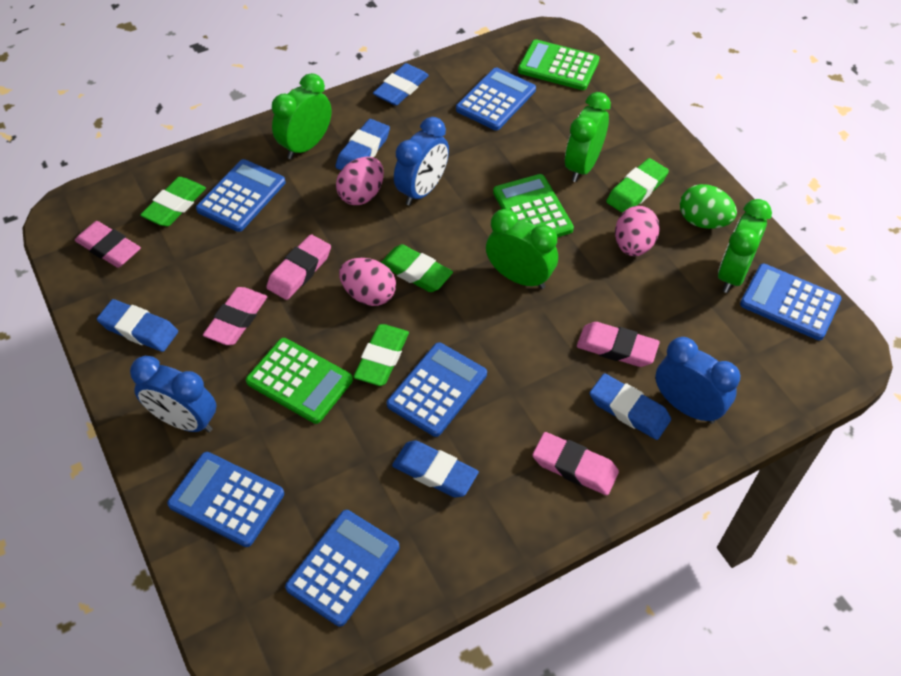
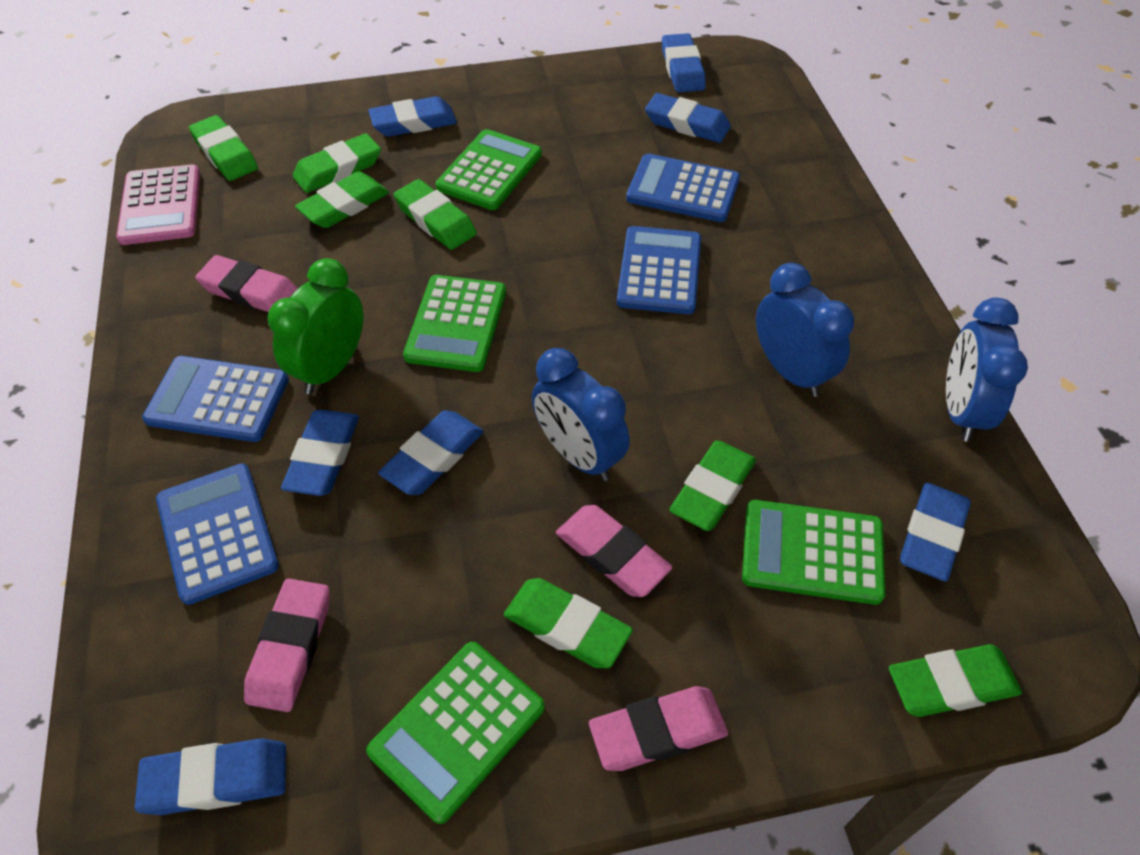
blue calculator: 6 -> 4
blue eraser: 5 -> 7
green calculator: 3 -> 4
green clock: 4 -> 1
green egg: 1 -> 0
green eraser: 4 -> 7
pink calculator: 0 -> 1
pink egg: 3 -> 0
pink eraser: 5 -> 4

